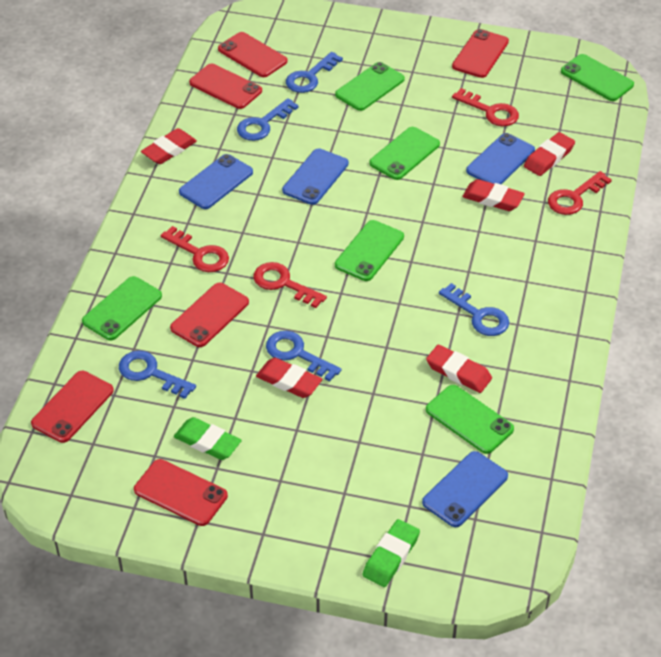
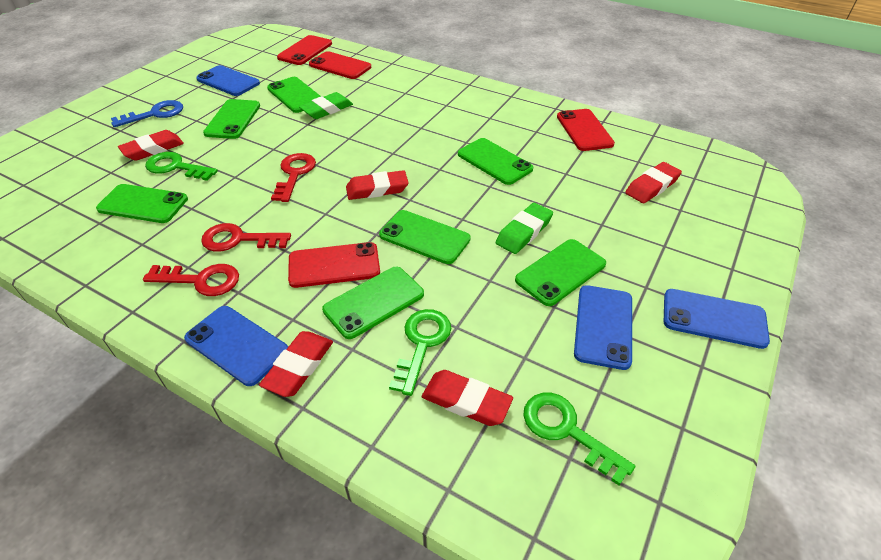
blue key: 5 -> 1
green key: 0 -> 3
green phone: 6 -> 7
red key: 4 -> 3
red phone: 6 -> 4

